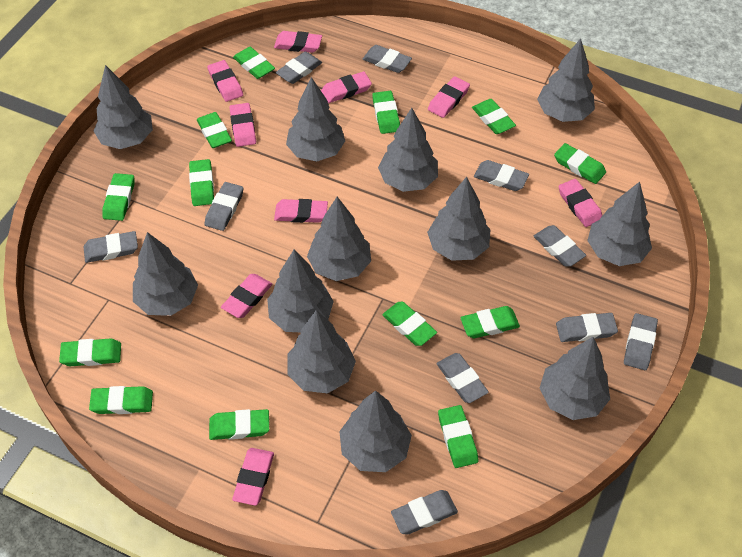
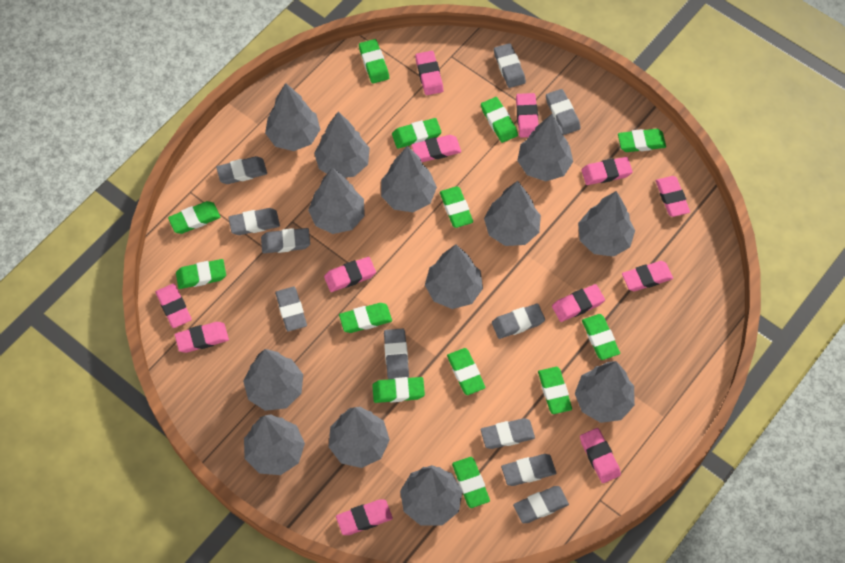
grey eraser: 10 -> 11
grey tree: 12 -> 13
pink eraser: 9 -> 12

